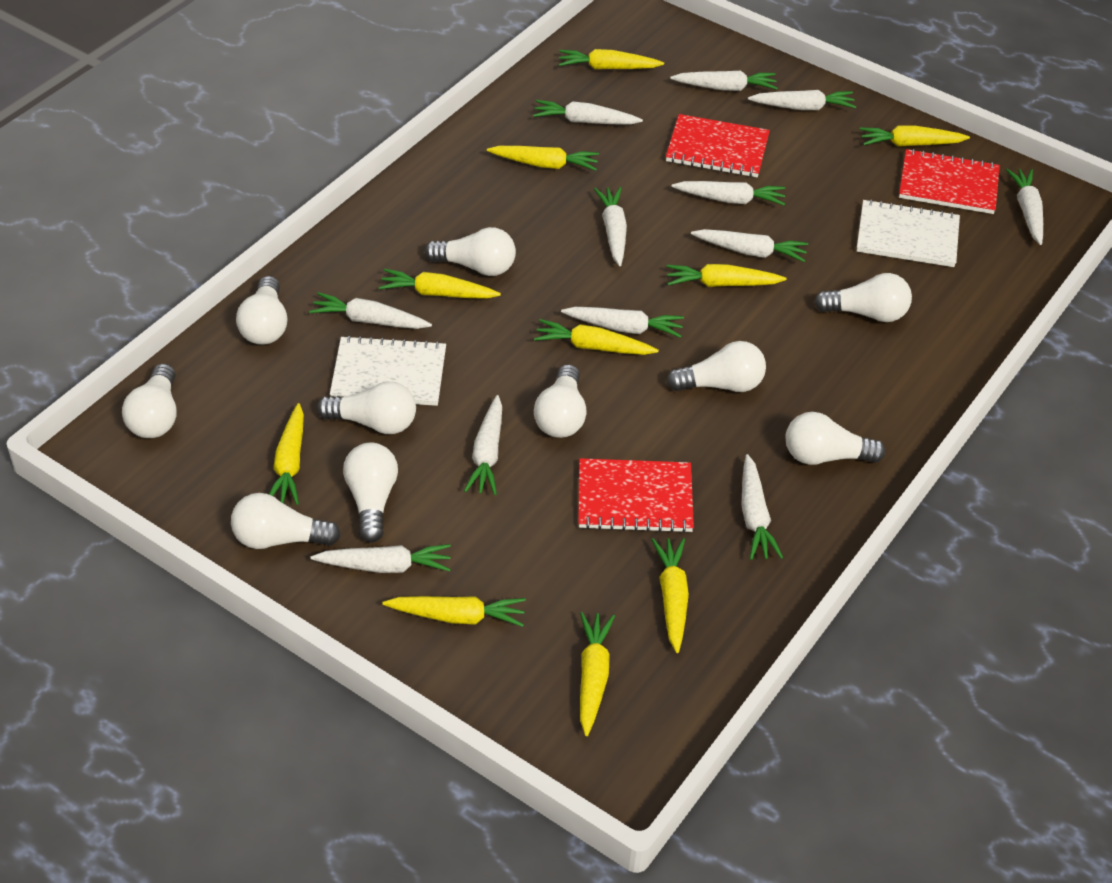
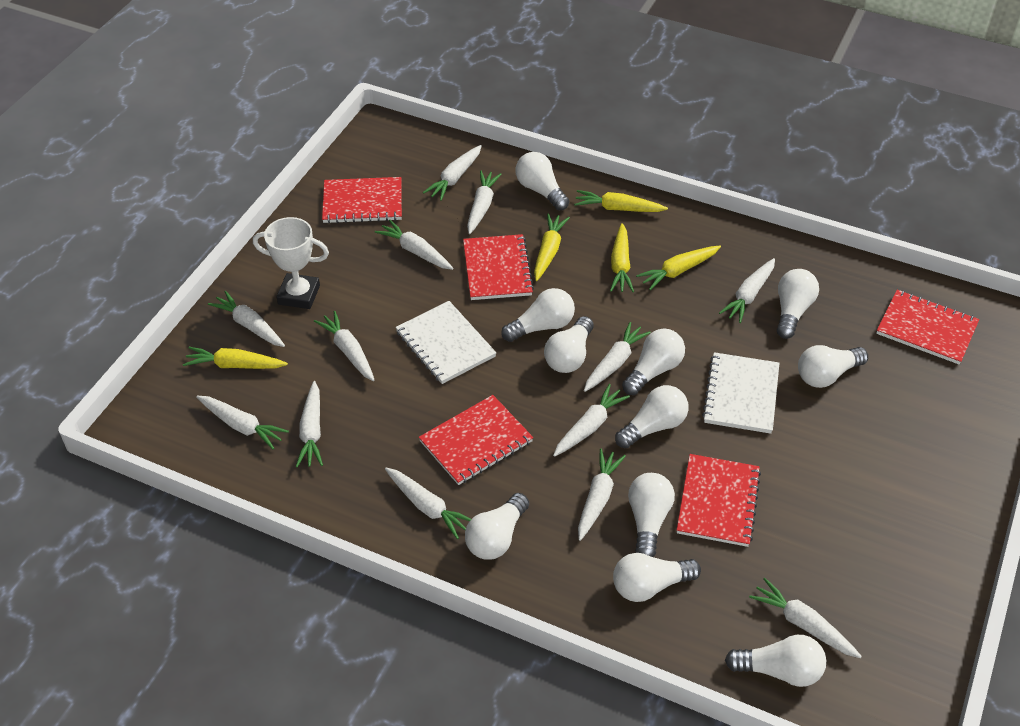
red notebook: 3 -> 5
white carrot: 12 -> 13
white light bulb: 10 -> 11
white trophy: 0 -> 1
yellow carrot: 10 -> 5

